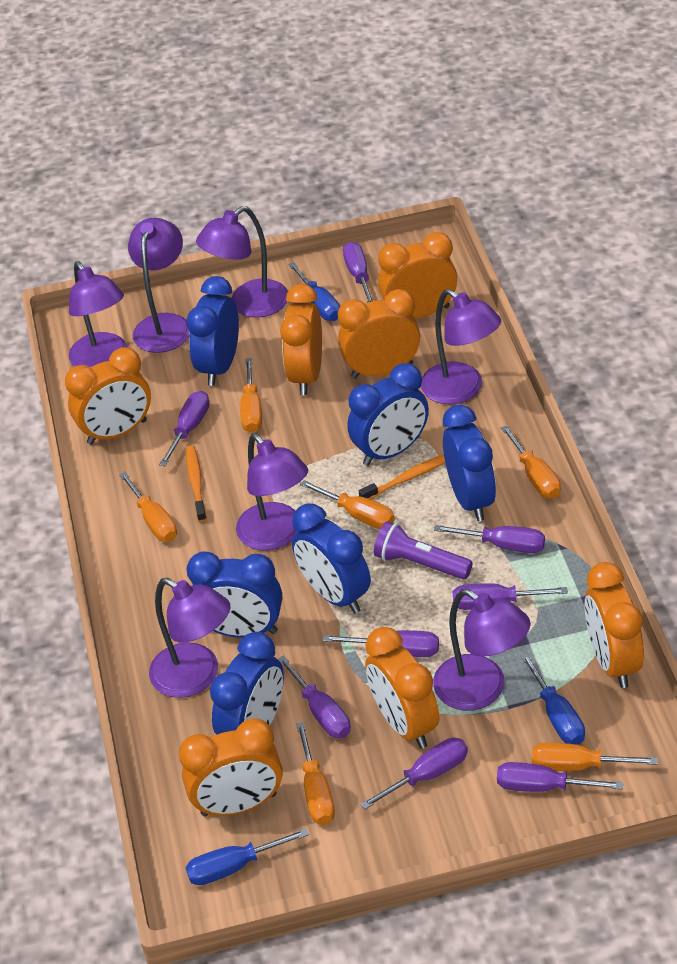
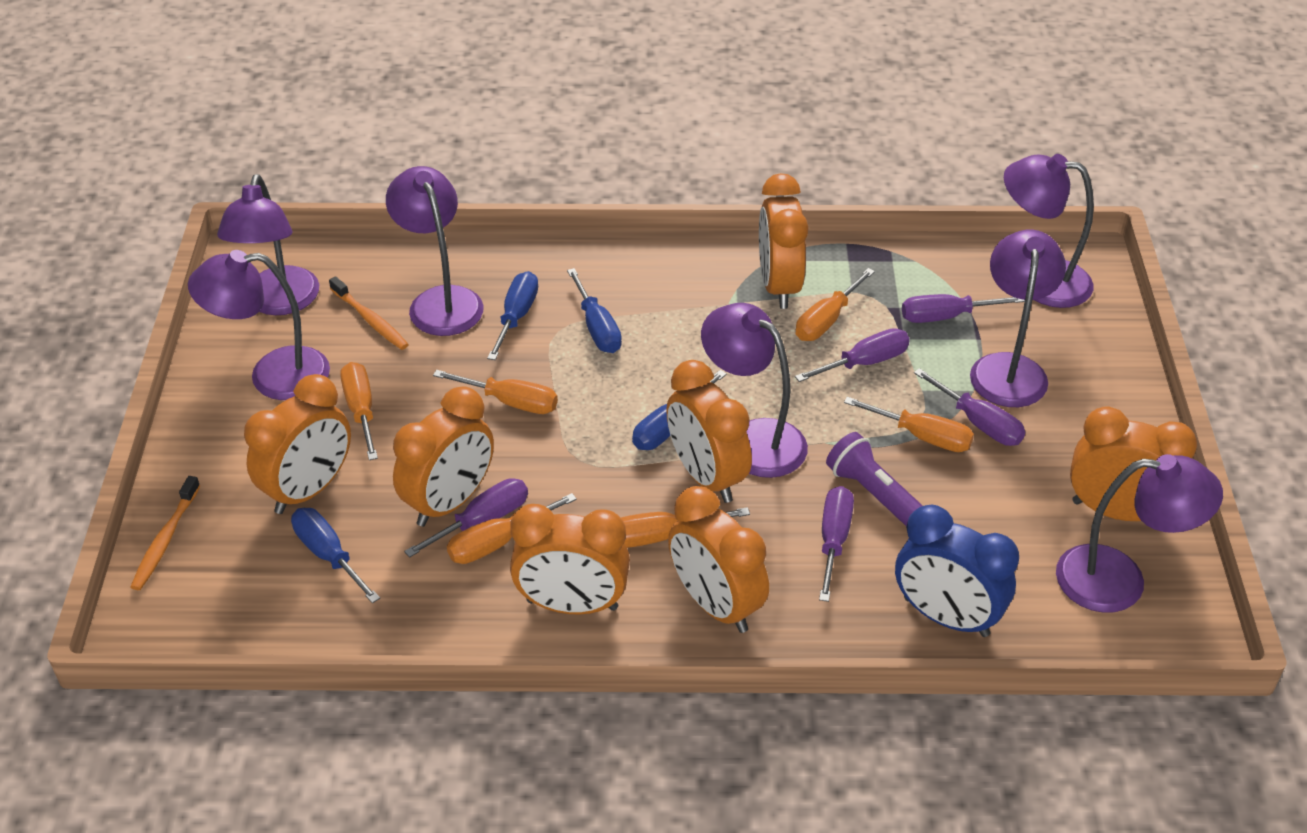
blue clock: 6 -> 1
blue screwdriver: 3 -> 4
purple screwdriver: 8 -> 5

